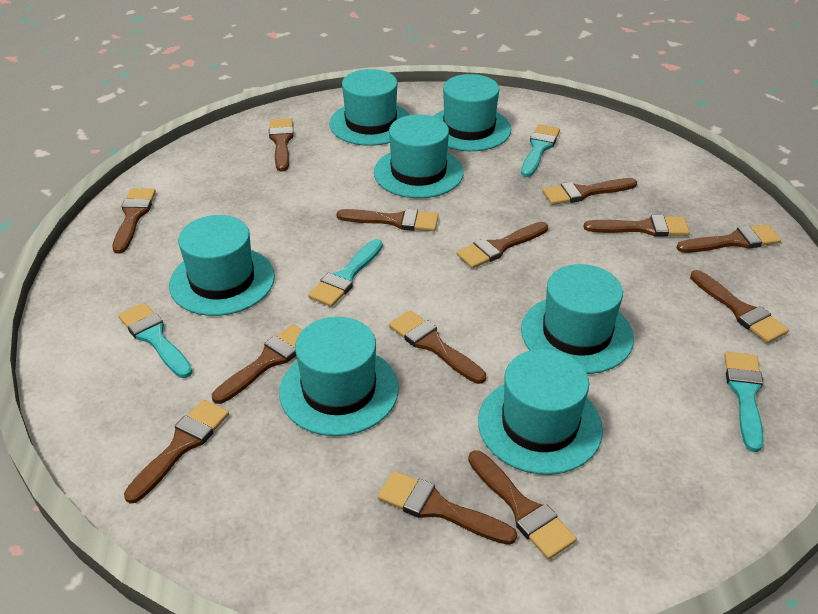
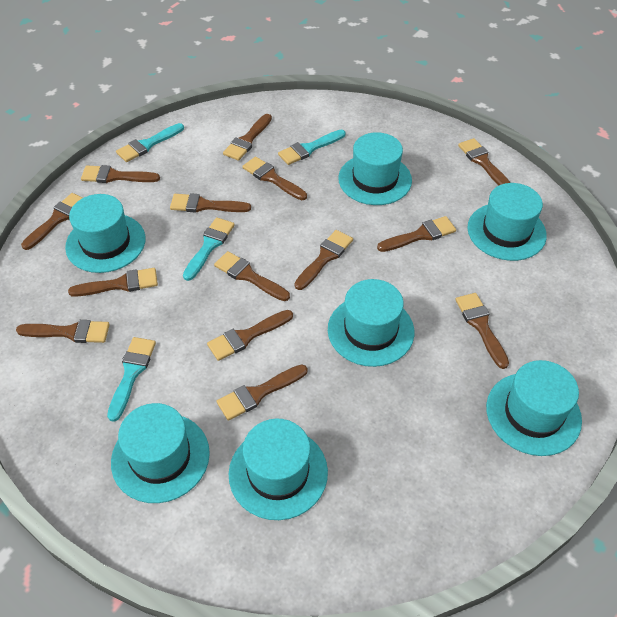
brown brush: 13 -> 14

